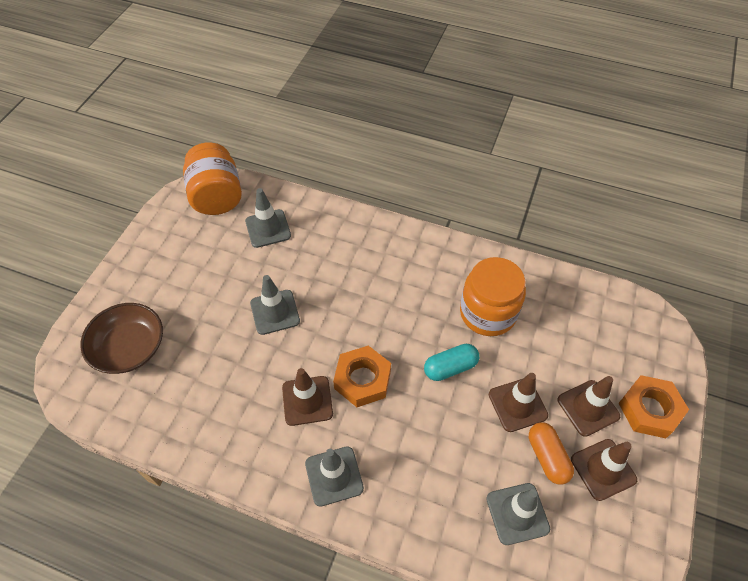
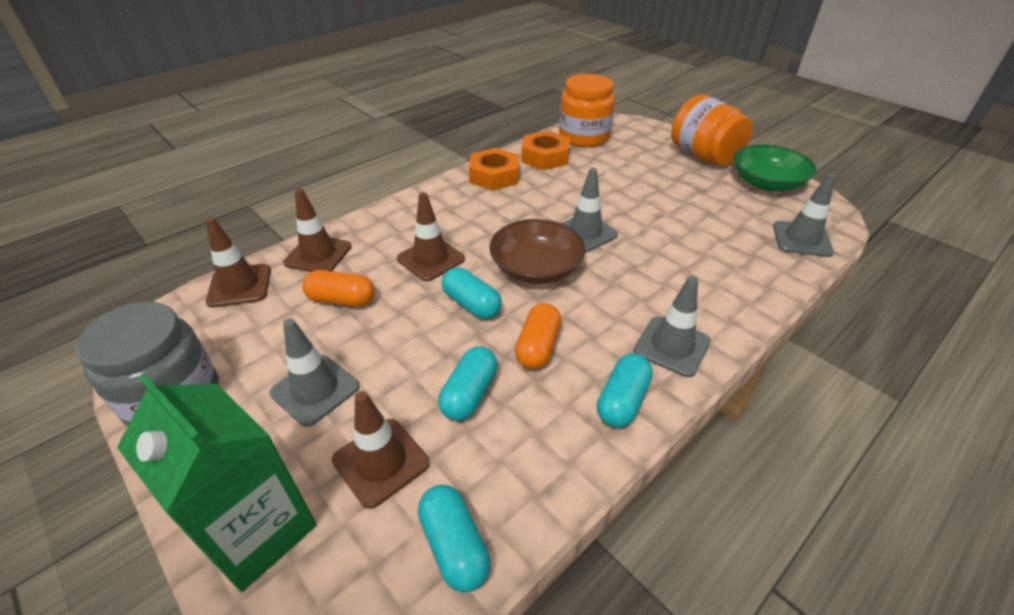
green bowl: 0 -> 1
green carton: 0 -> 1
grey jar: 0 -> 1
orange capsule: 1 -> 2
turquoise capsule: 1 -> 4

